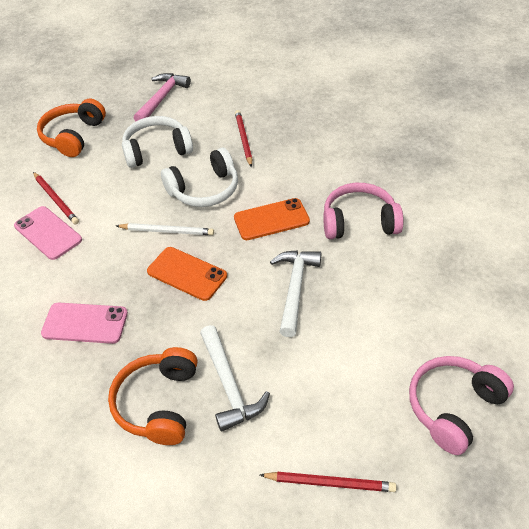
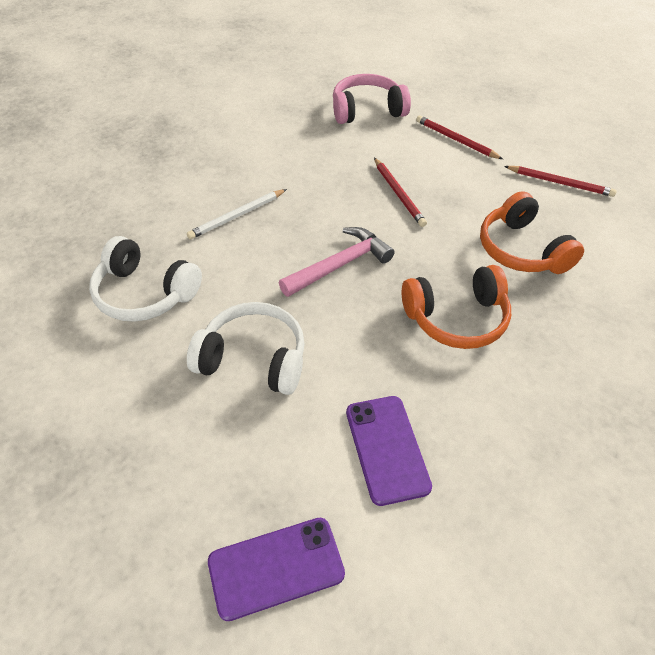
orange phone: 2 -> 0
pink headphones: 2 -> 1
pink phone: 2 -> 0
purple phone: 0 -> 2
white hammer: 2 -> 0

